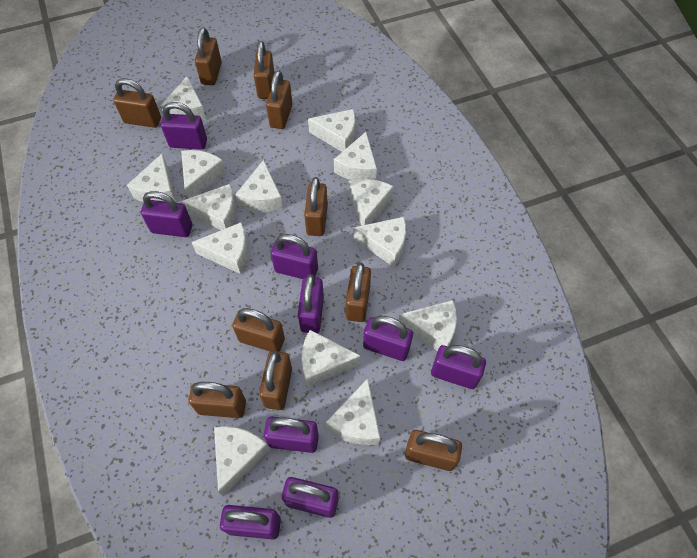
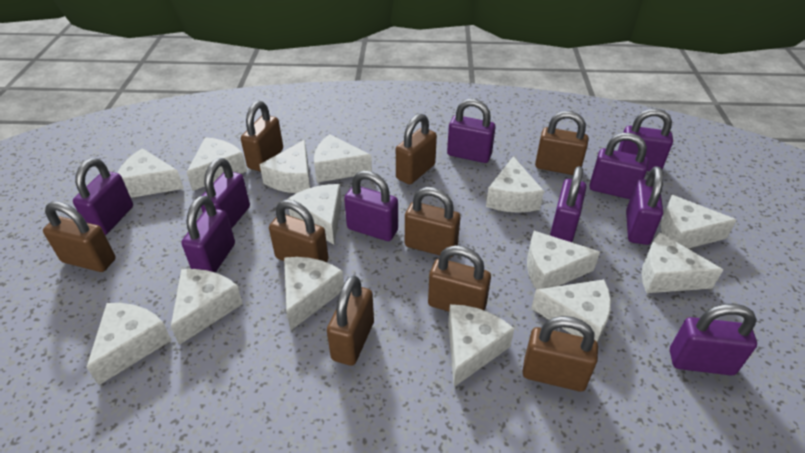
brown padlock: 10 -> 9
purple padlock: 9 -> 10

